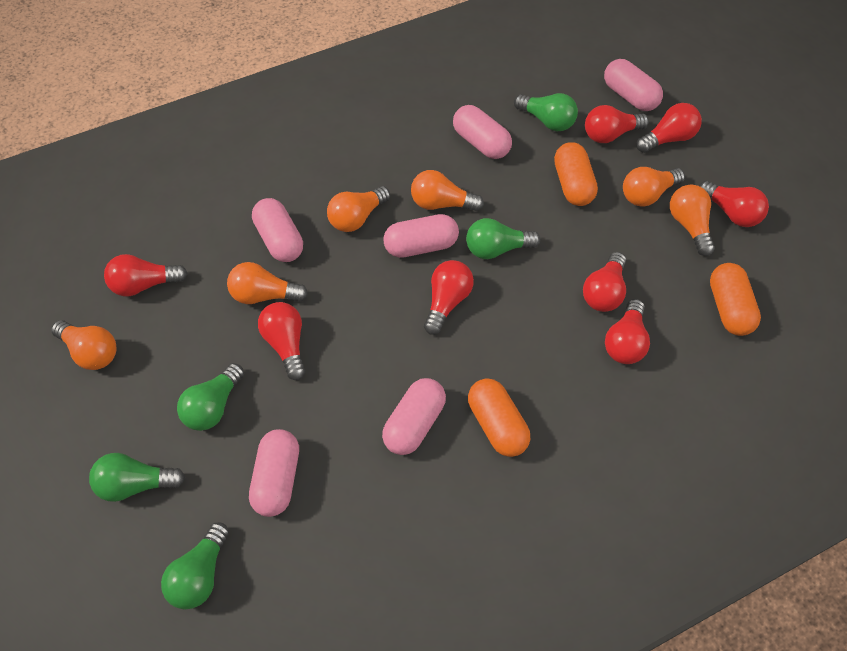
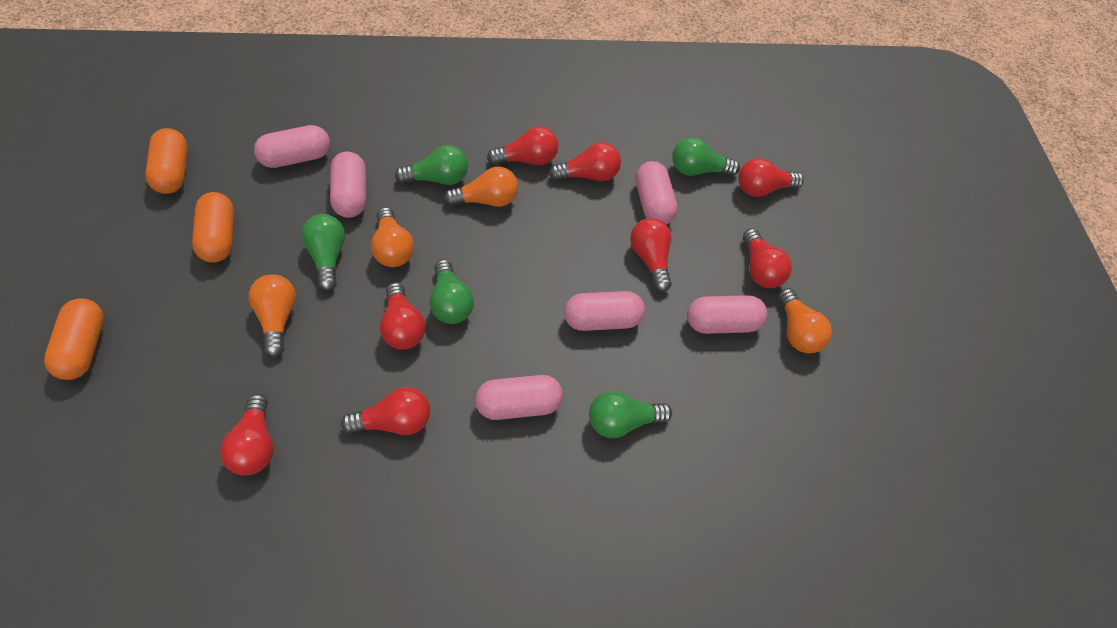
orange light bulb: 6 -> 4

